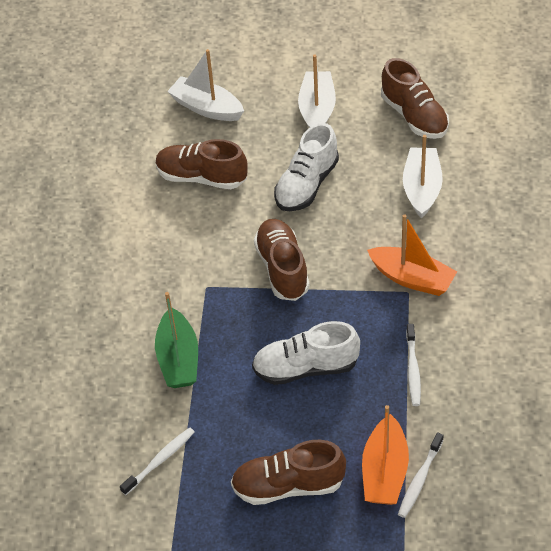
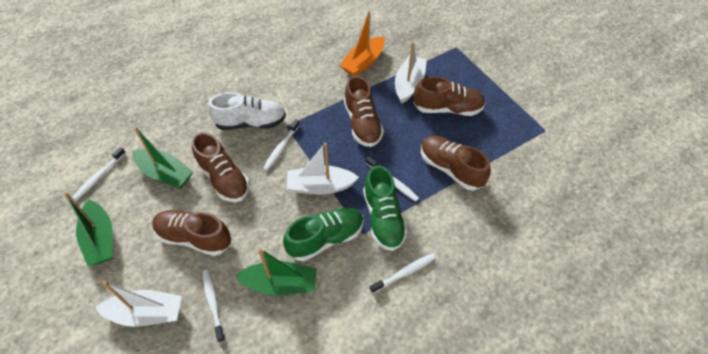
brown shoe: 4 -> 5
green boat: 1 -> 3
green shoe: 0 -> 2
orange boat: 2 -> 1
white shoe: 2 -> 1
white toothbrush: 3 -> 5

